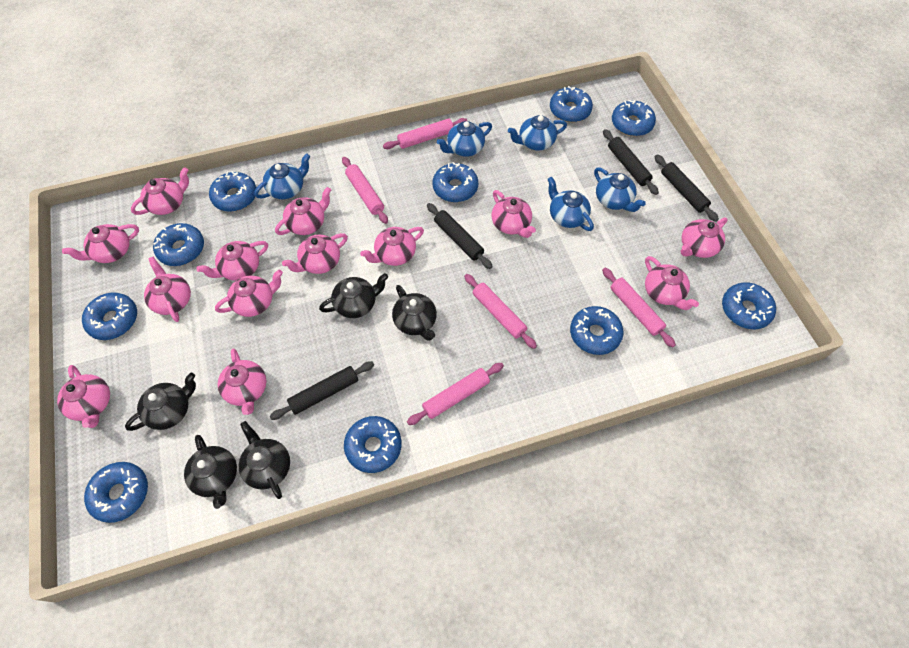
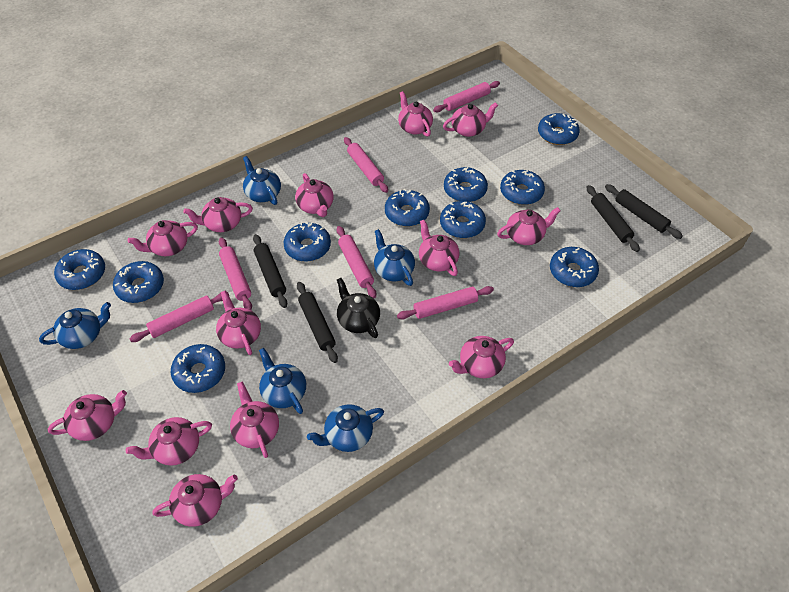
black teapot: 5 -> 1
pink rolling pin: 5 -> 6

